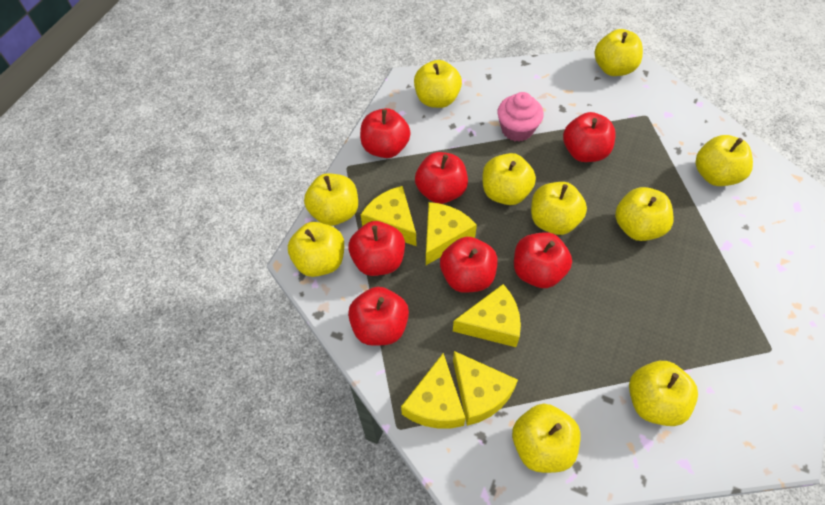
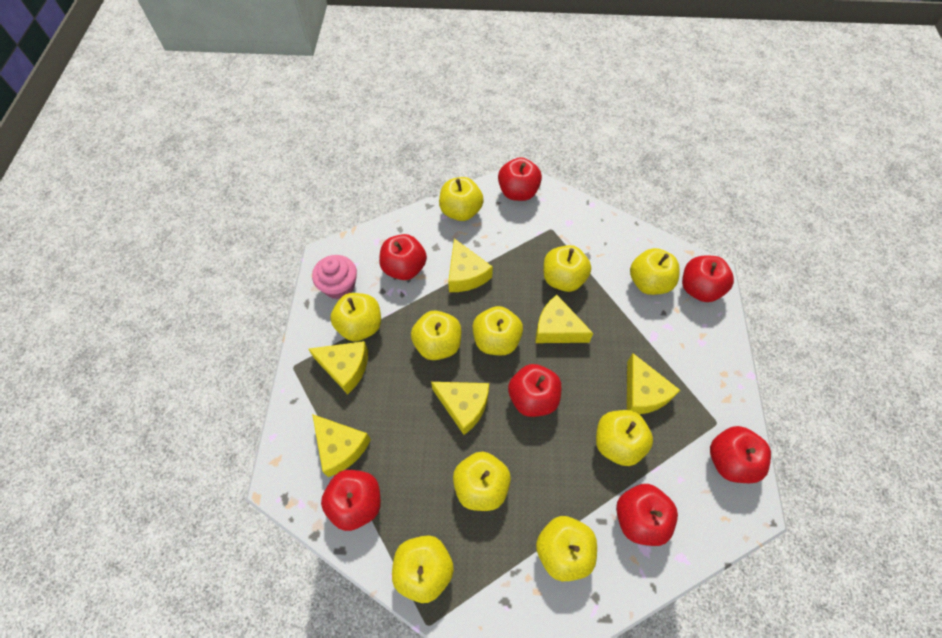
yellow cheese: 5 -> 6

